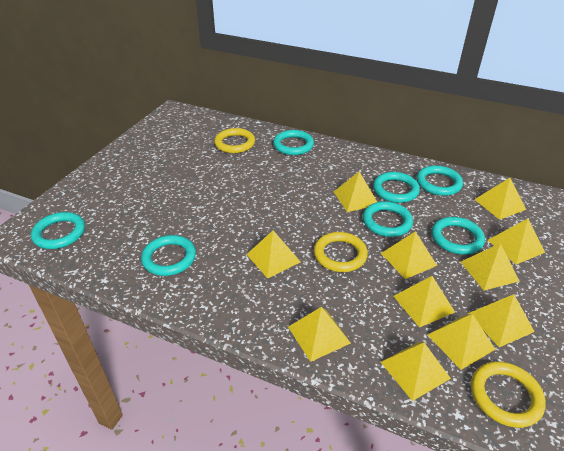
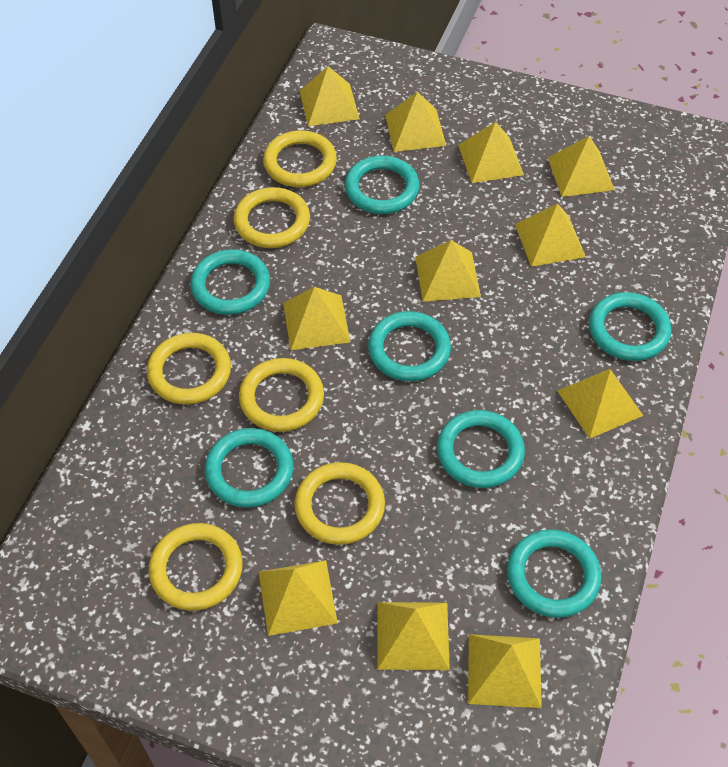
yellow ring: 3 -> 6

